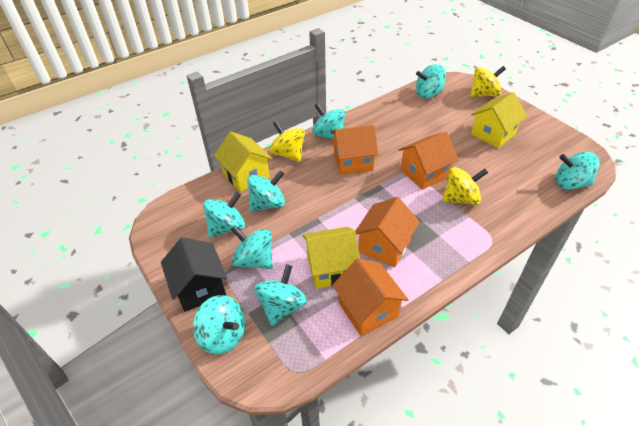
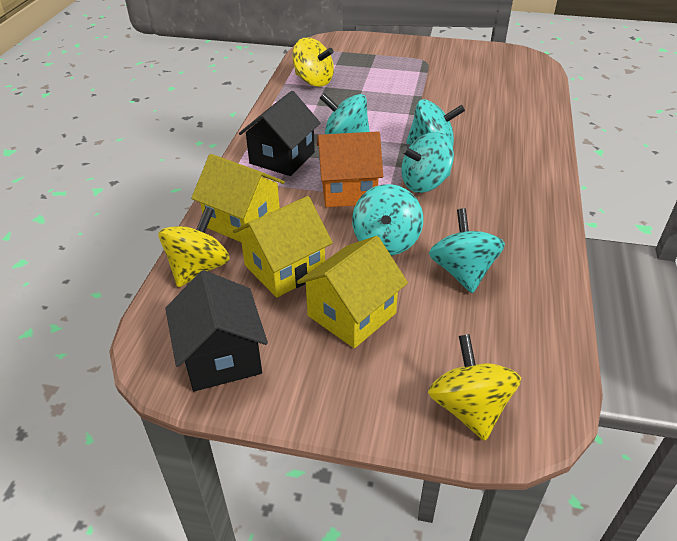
black house: 1 -> 2
orange house: 4 -> 1
turquoise spinning top: 8 -> 5

